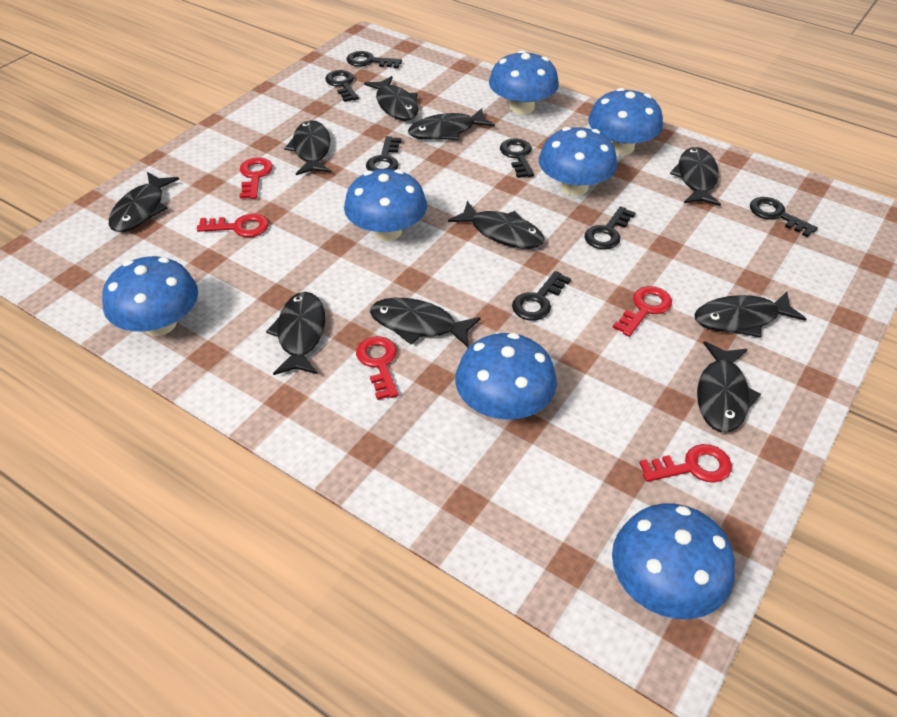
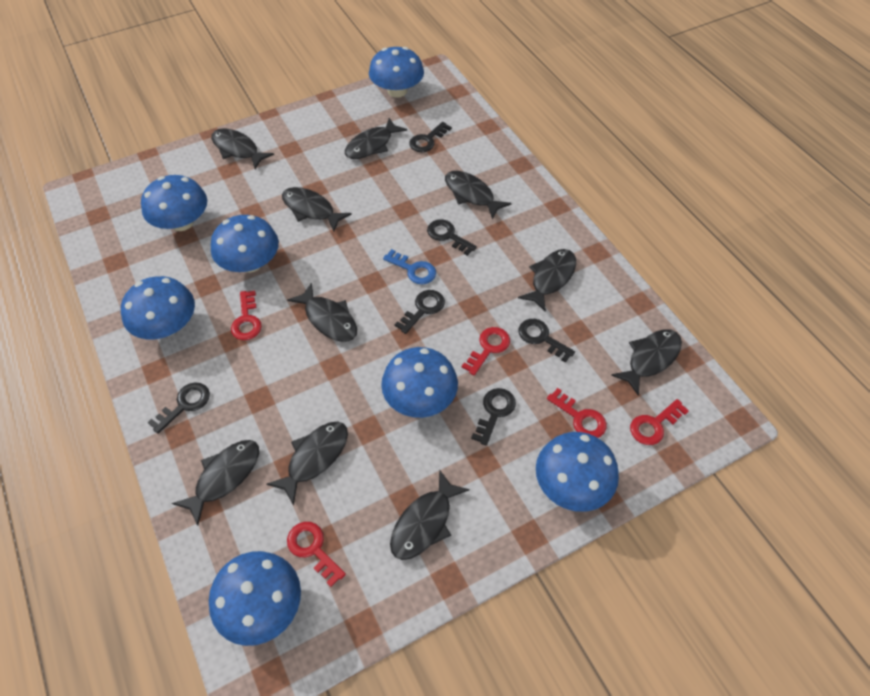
black key: 7 -> 6
blue key: 0 -> 1

